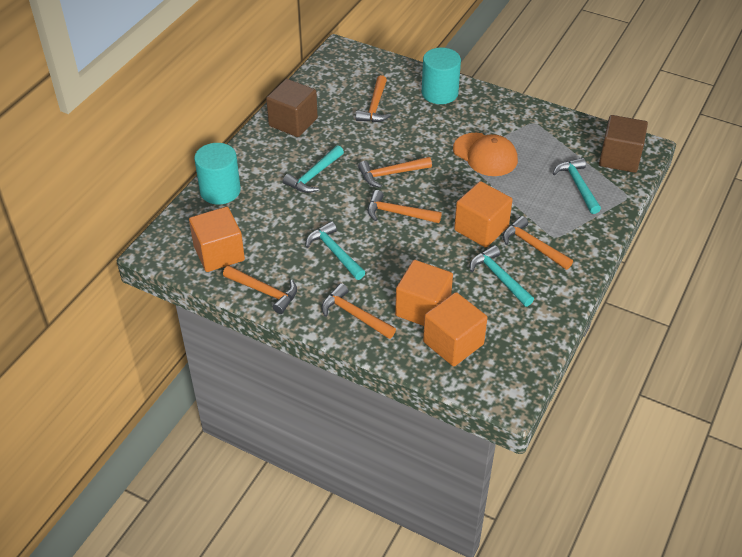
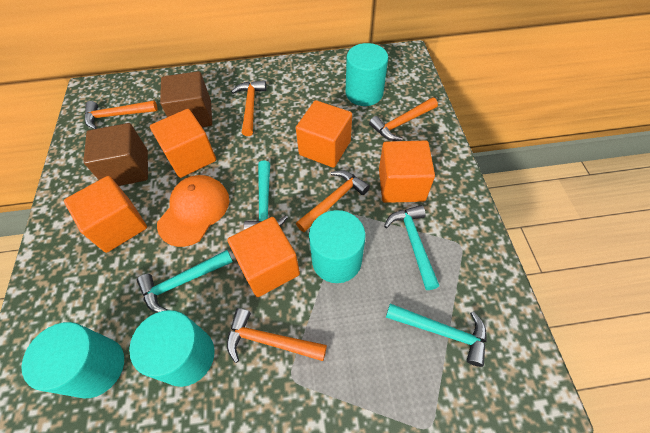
orange cube: 4 -> 5
orange hammer: 6 -> 5
turquoise cylinder: 2 -> 4

